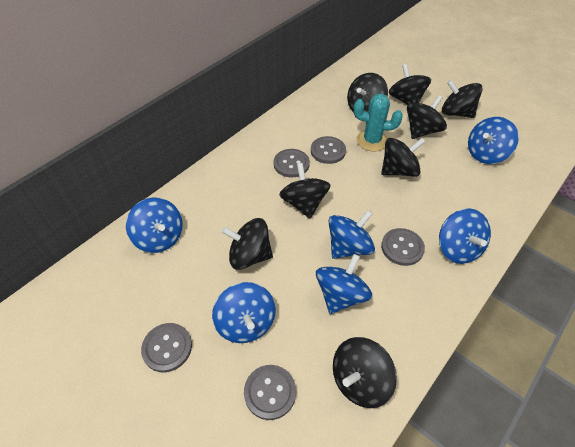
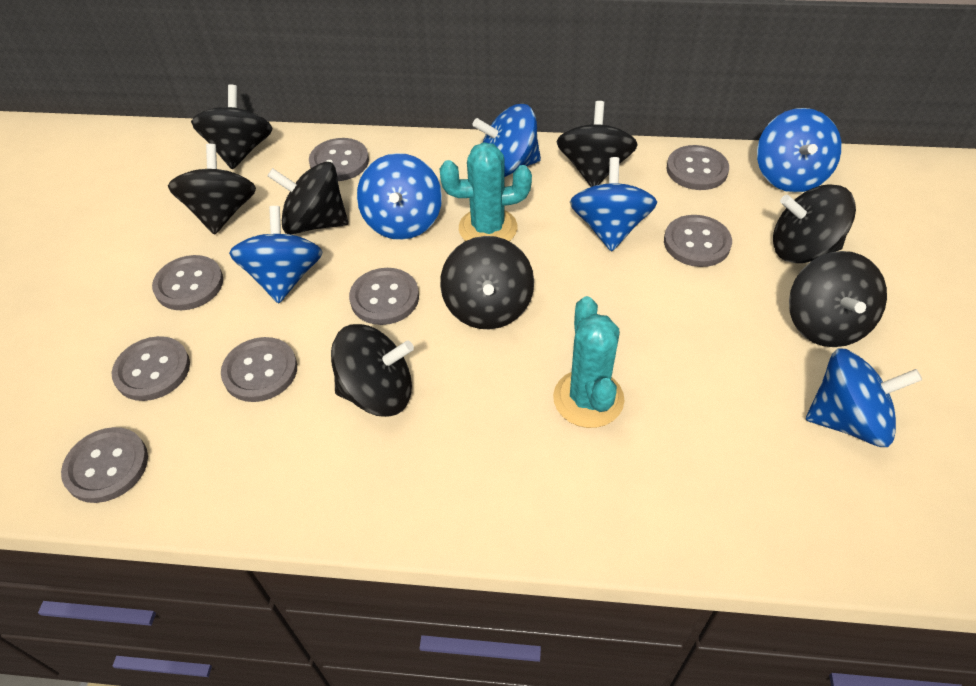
grey button: 5 -> 8
turquoise cactus: 1 -> 2

